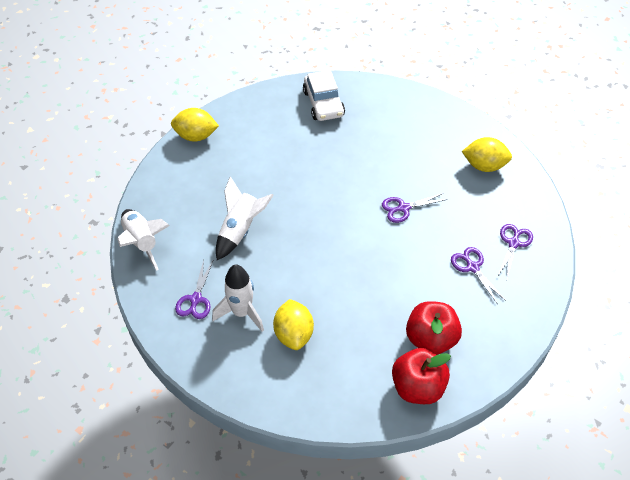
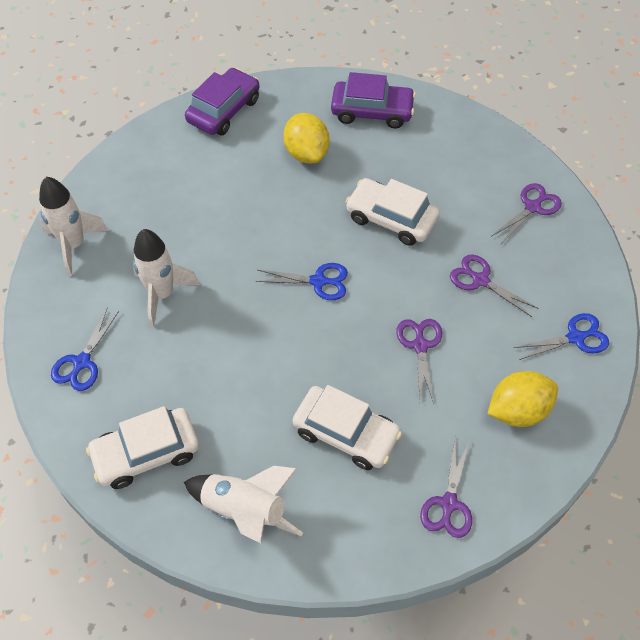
blue scissors: 0 -> 3
purple car: 0 -> 2
red apple: 2 -> 0
white car: 1 -> 3
yellow lemon: 3 -> 2

